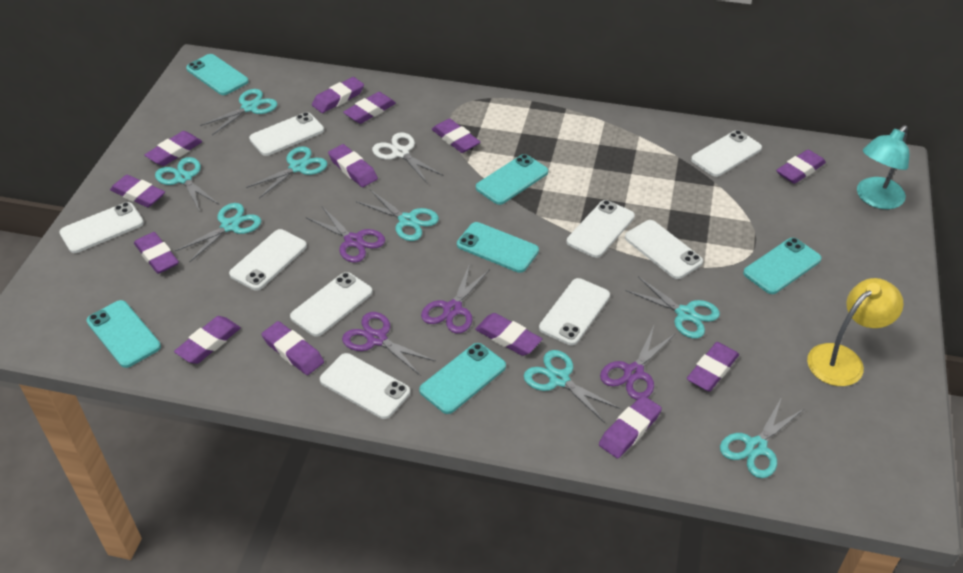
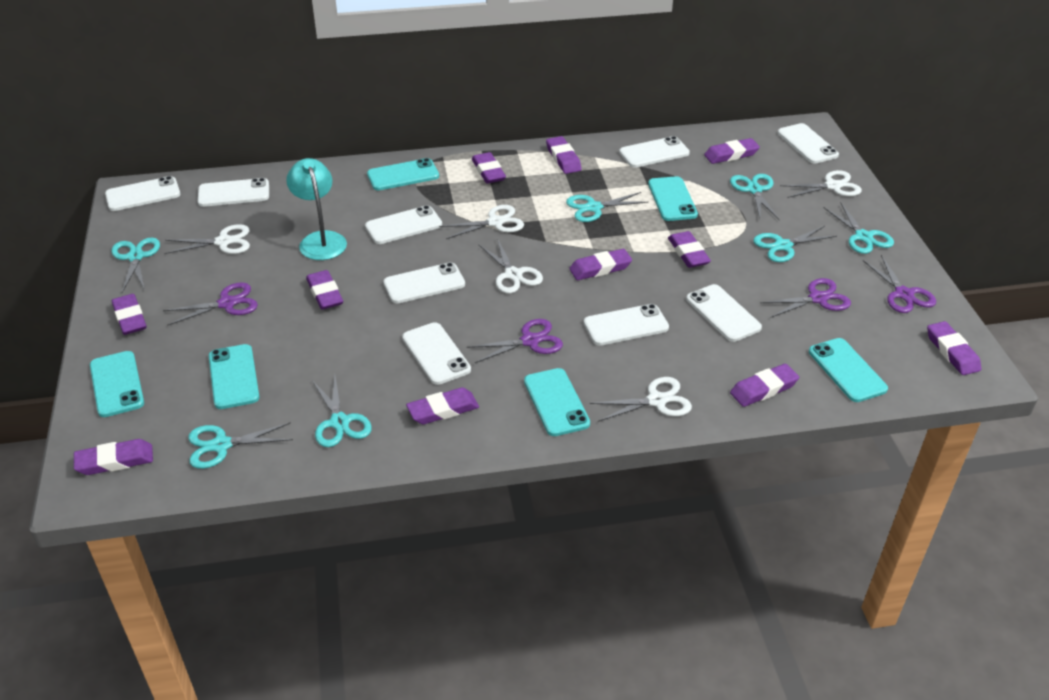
purple eraser: 13 -> 11
turquoise scissors: 8 -> 7
white scissors: 1 -> 5
yellow lamp: 1 -> 0

